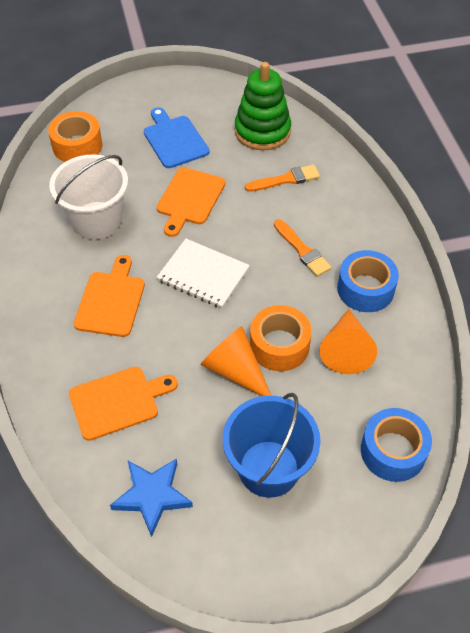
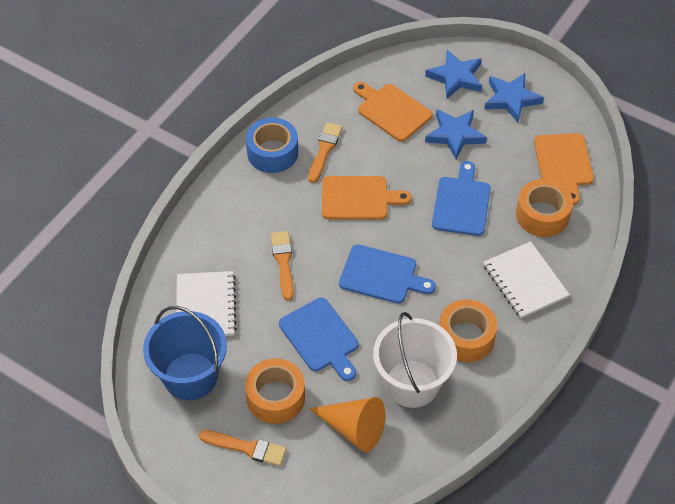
blue cutting board: 1 -> 3
blue star: 1 -> 3
blue tape: 2 -> 1
green stacking toy: 1 -> 0
orange brush: 2 -> 3
orange cone: 2 -> 1
orange tape: 2 -> 3
white notebook: 1 -> 2

